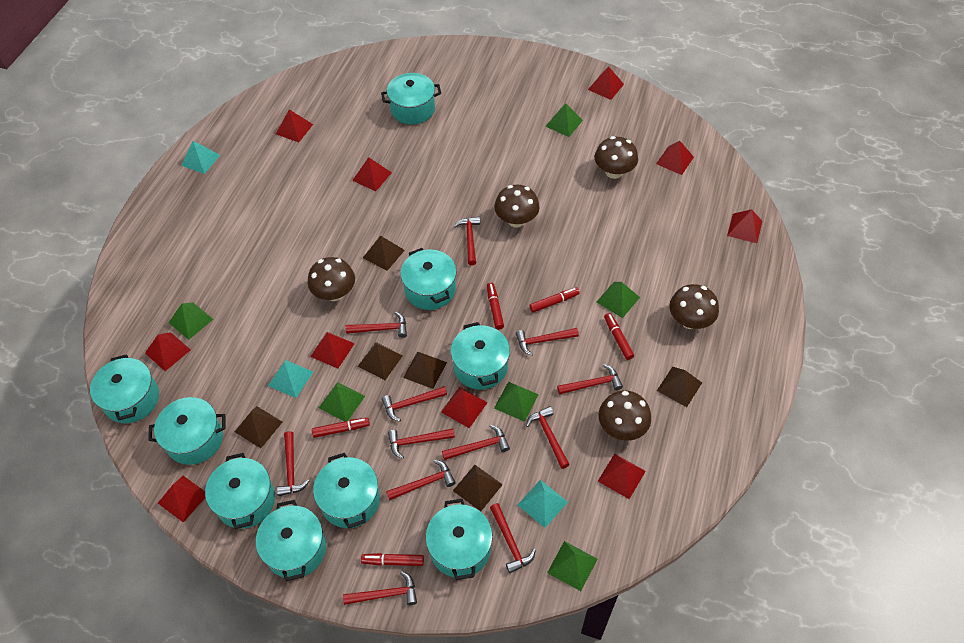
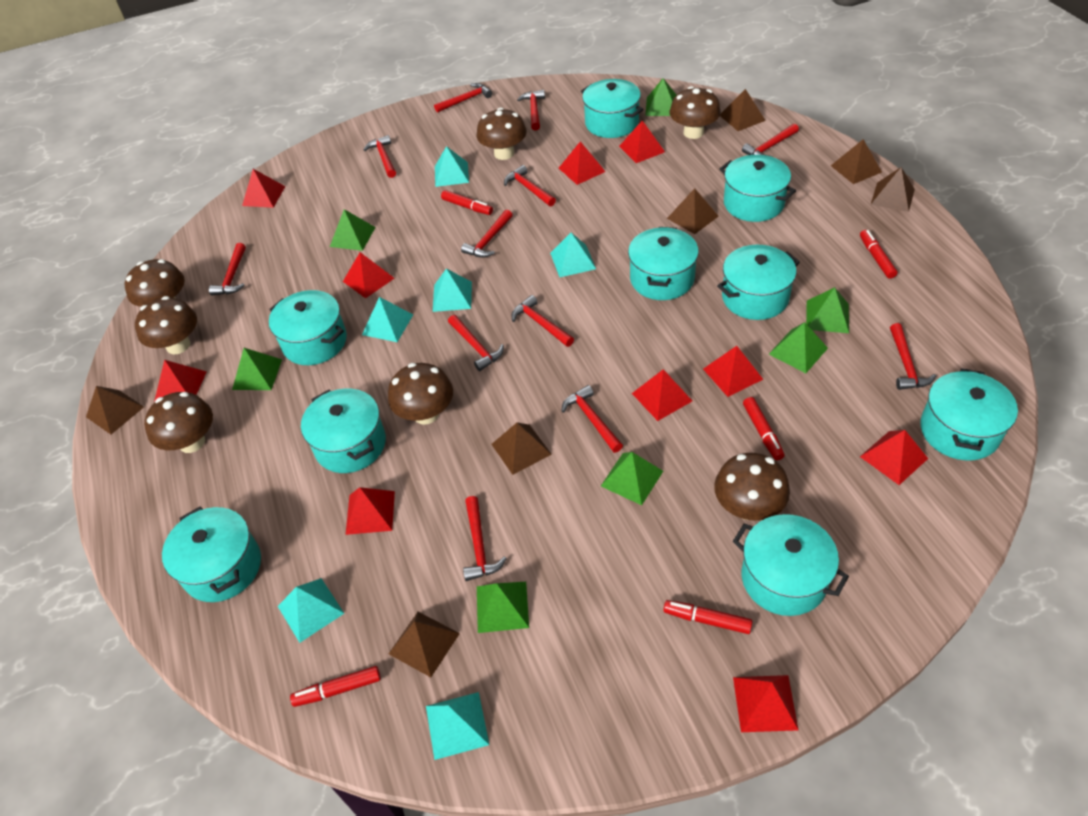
brown mushroom: 5 -> 7
brown pyramid: 6 -> 7
green pyramid: 6 -> 7
turquoise pyramid: 3 -> 6

